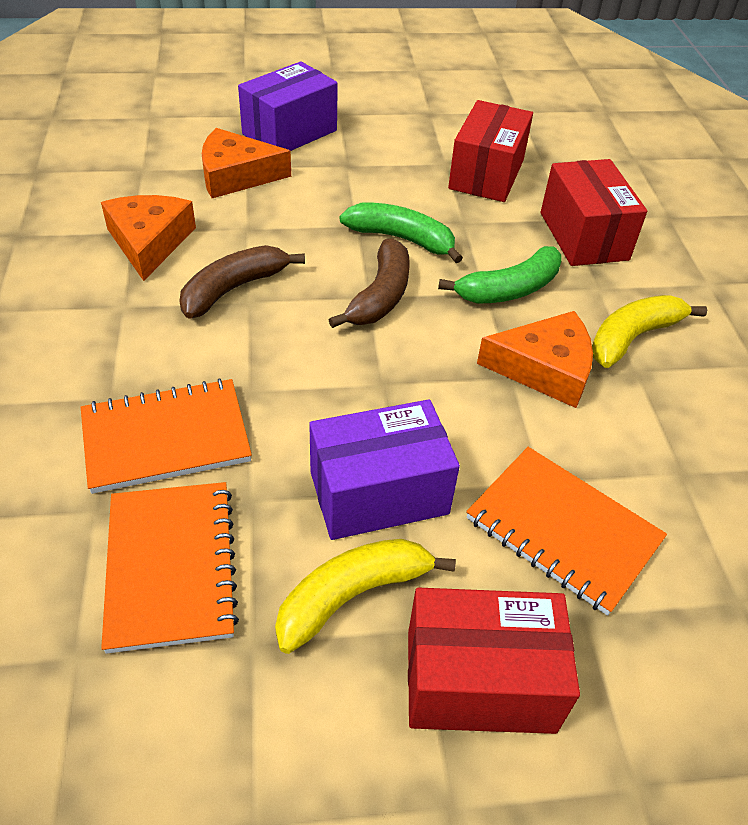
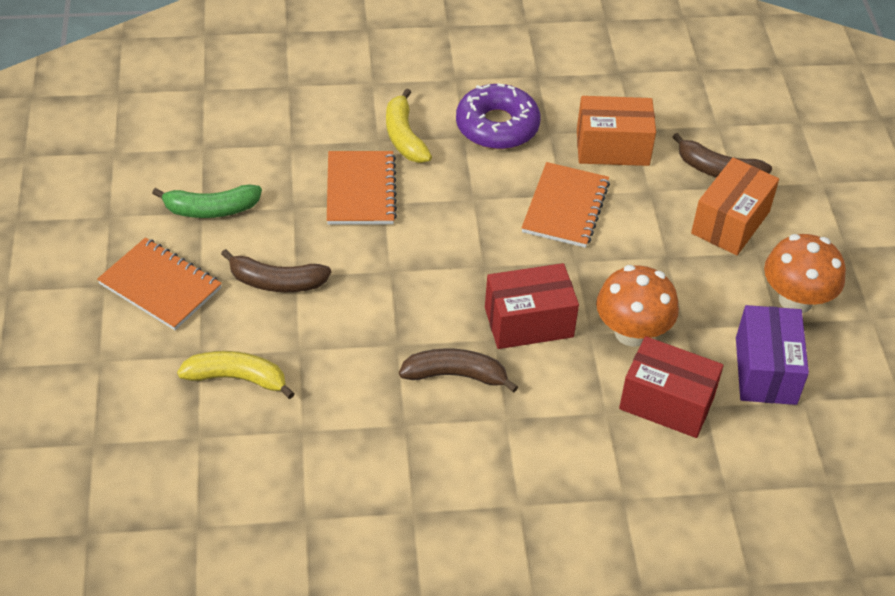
brown banana: 2 -> 3
green banana: 2 -> 1
orange box: 0 -> 2
orange cheese: 3 -> 0
orange mushroom: 0 -> 2
purple box: 2 -> 1
purple donut: 0 -> 1
red box: 3 -> 2

